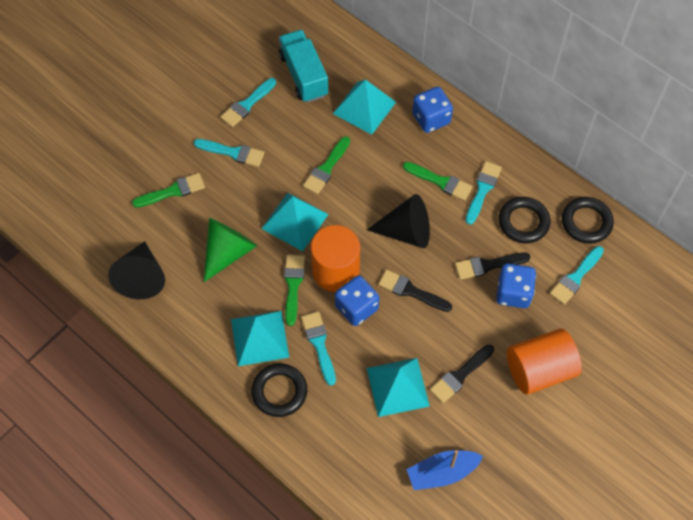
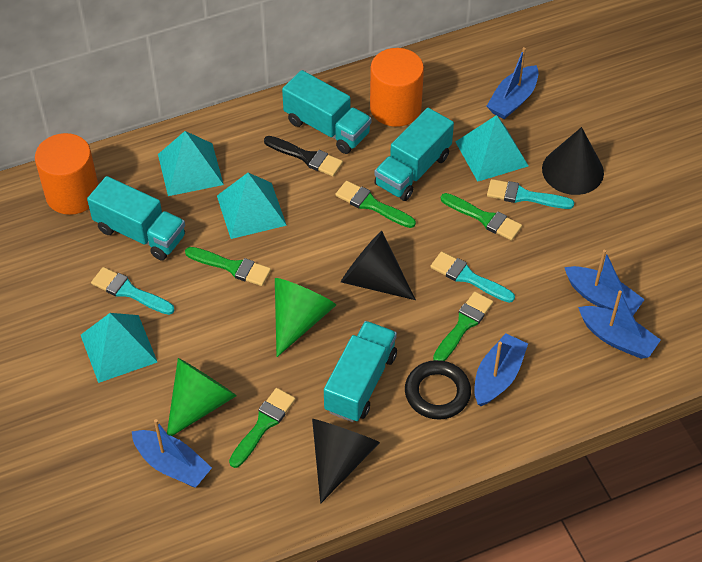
black brush: 3 -> 1
black cone: 2 -> 3
black ring: 3 -> 1
blue boat: 1 -> 5
blue dice: 3 -> 0
green brush: 4 -> 5
green cone: 1 -> 2
turquoise brush: 5 -> 3
turquoise truck: 1 -> 4

